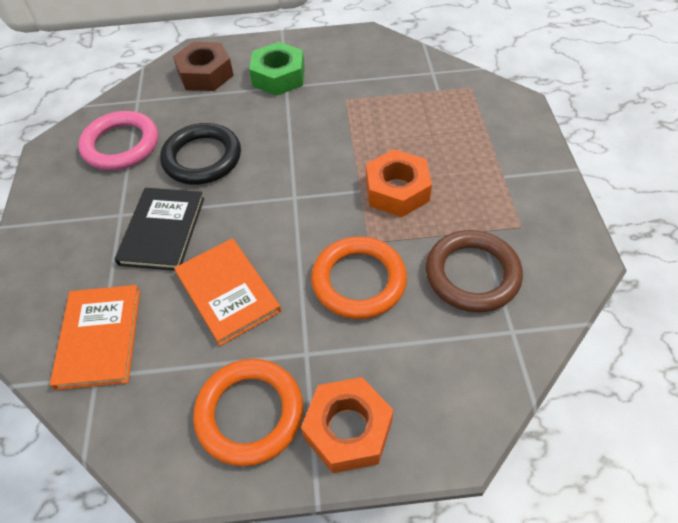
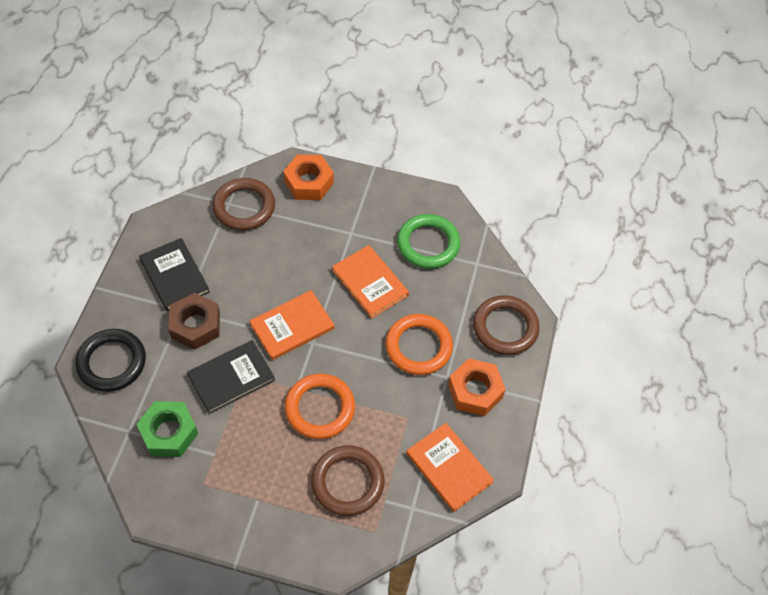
black book: 1 -> 2
brown ring: 1 -> 3
green ring: 0 -> 1
orange book: 2 -> 3
pink ring: 1 -> 0

